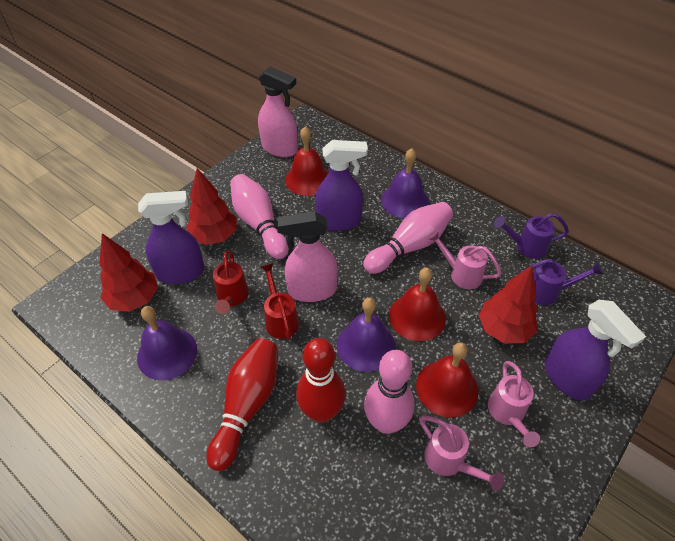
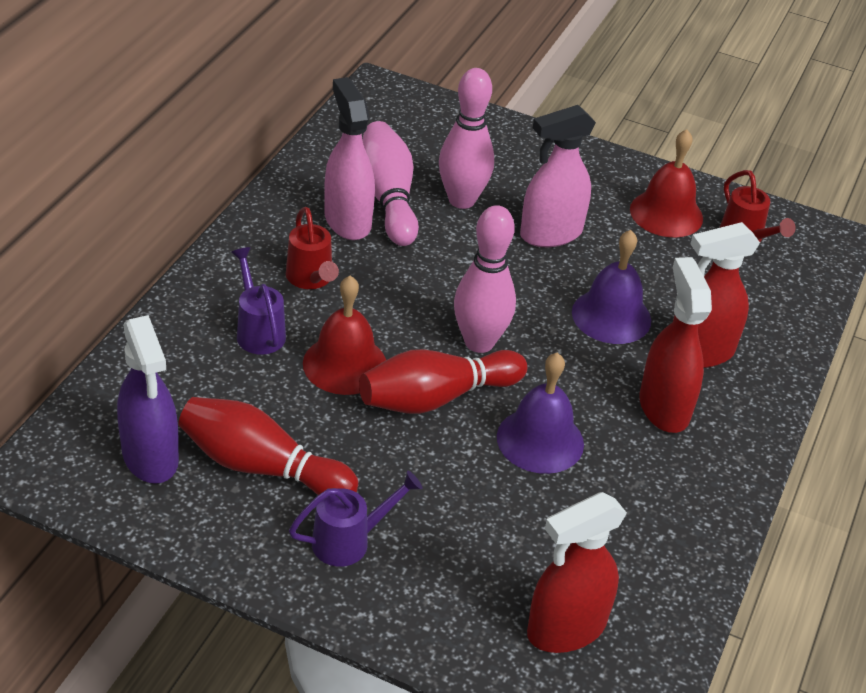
pink watering can: 3 -> 0
purple bell: 3 -> 2
purple spray bottle: 3 -> 1
red bell: 3 -> 2
red spray bottle: 0 -> 3
red tree: 3 -> 0

